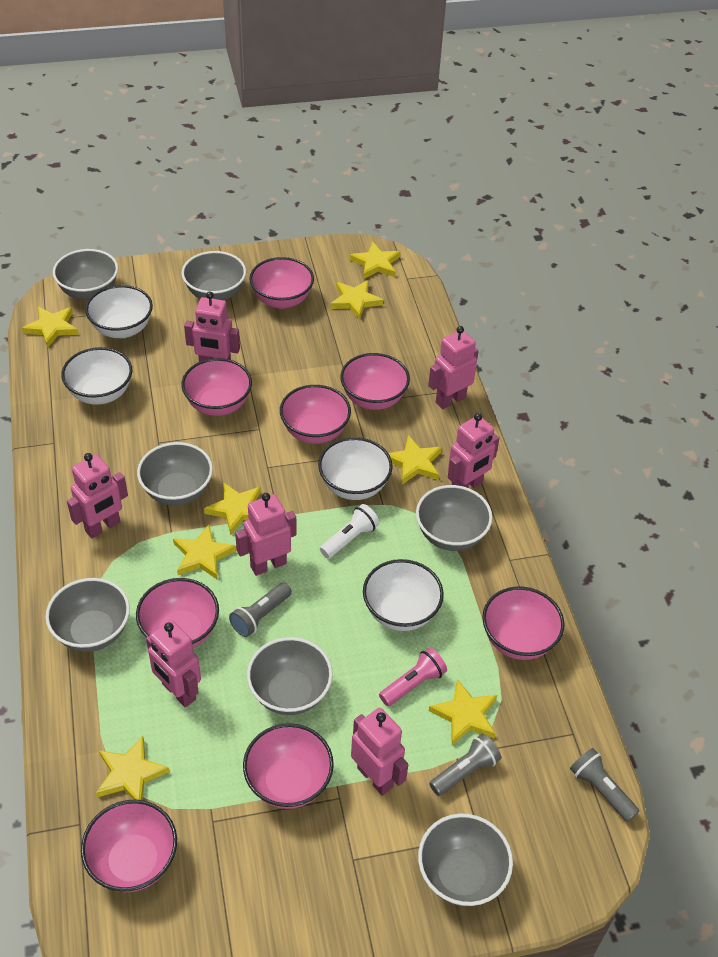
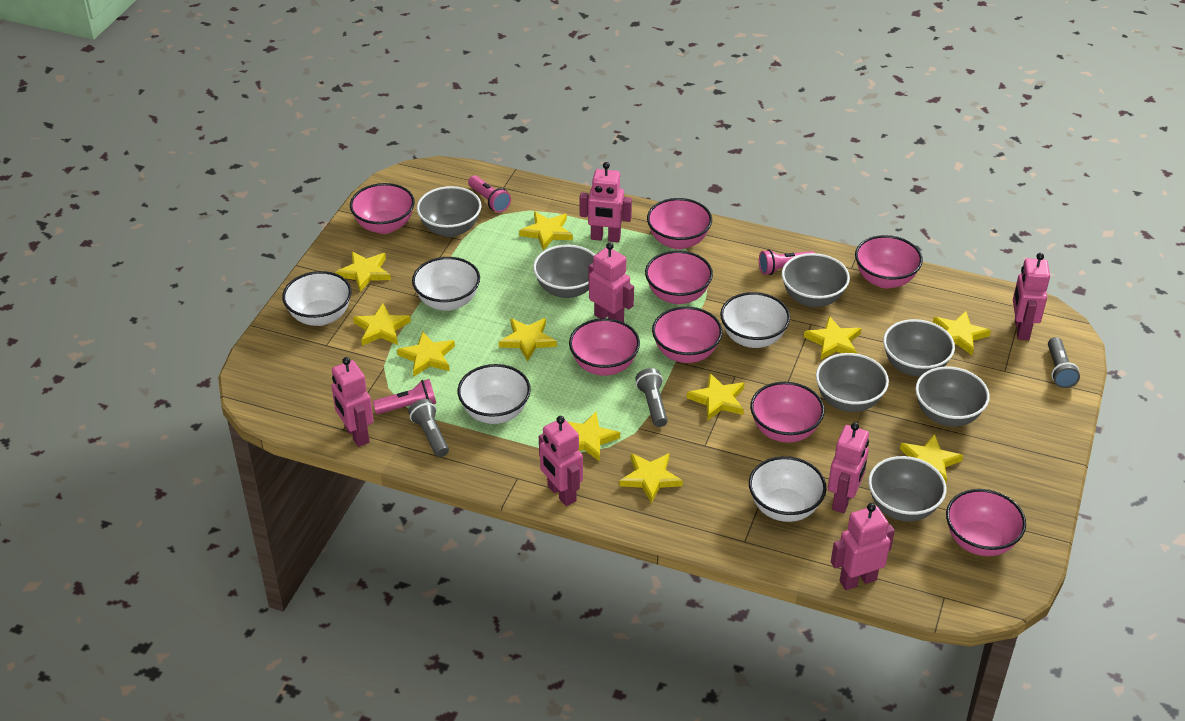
pink flashlight: 1 -> 3
white bowl: 4 -> 5
white flashlight: 1 -> 0
yellow star: 8 -> 11

